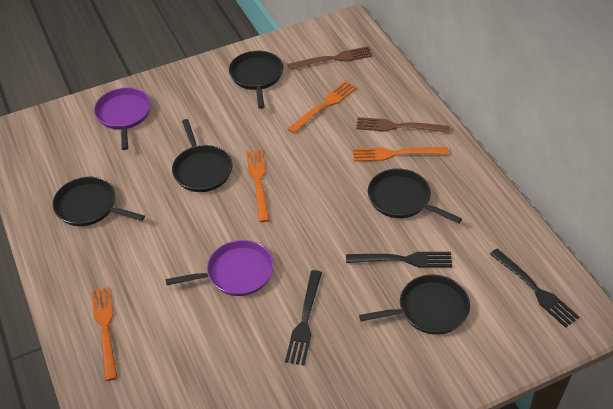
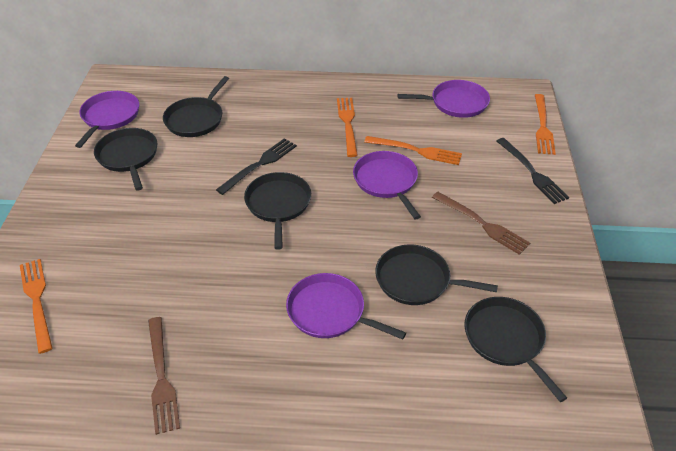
black fork: 3 -> 2
purple pan: 2 -> 4

